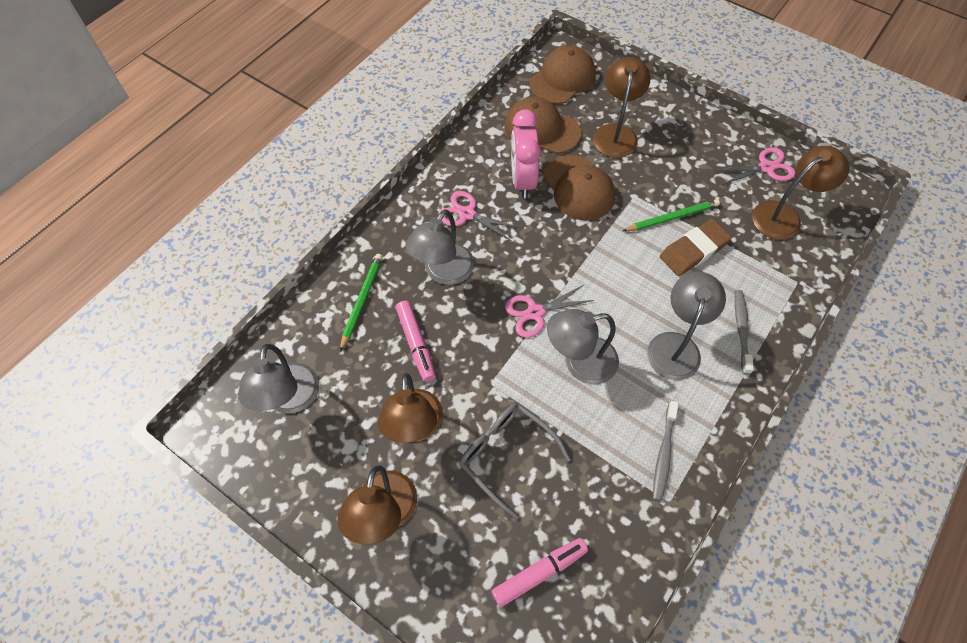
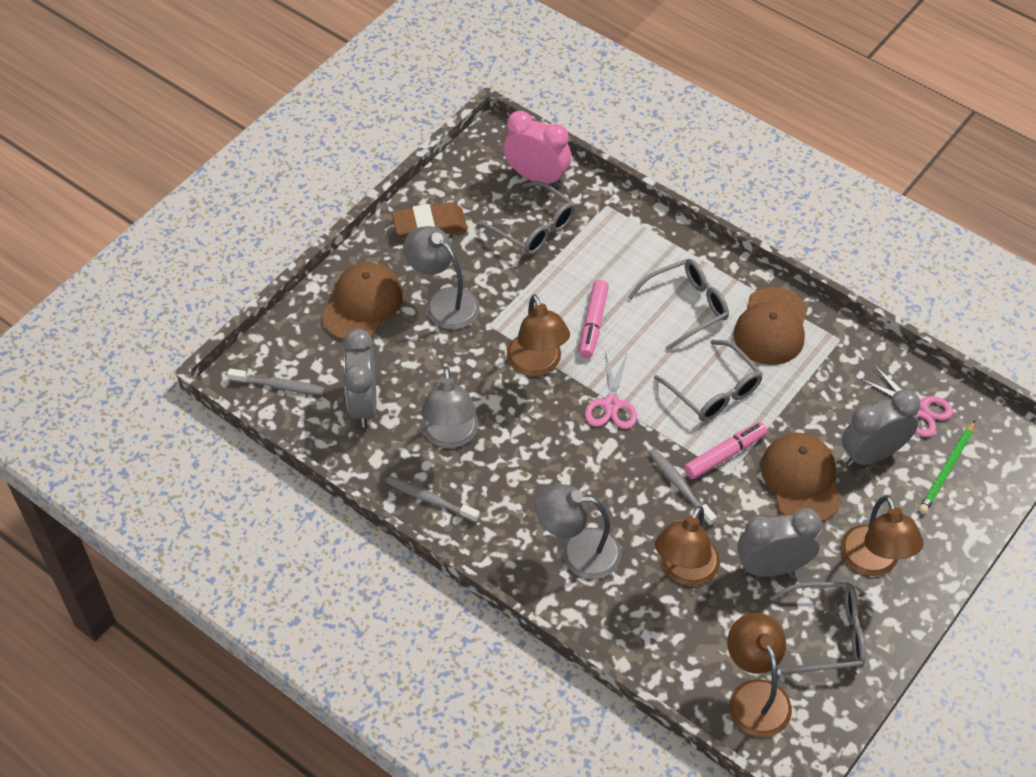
green pencil: 2 -> 1
grey clock: 0 -> 3
grey glasses: 1 -> 4
grey lamp: 4 -> 3
grey toothbrush: 2 -> 3
pink scissors: 3 -> 2

